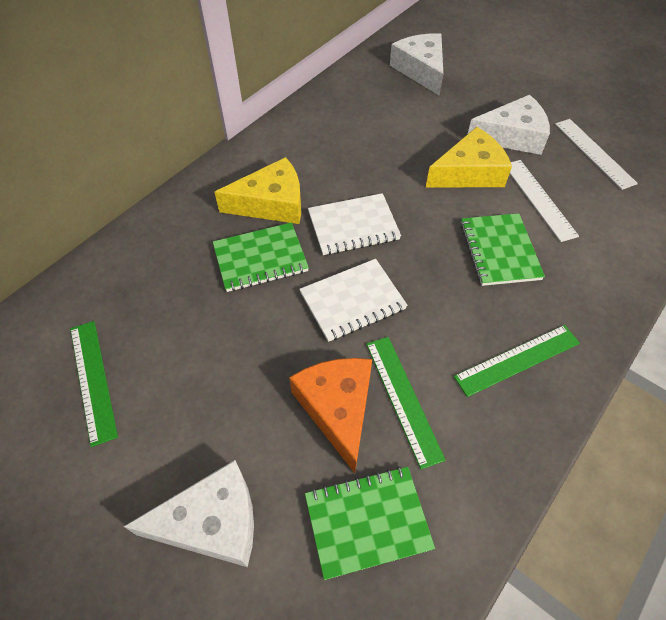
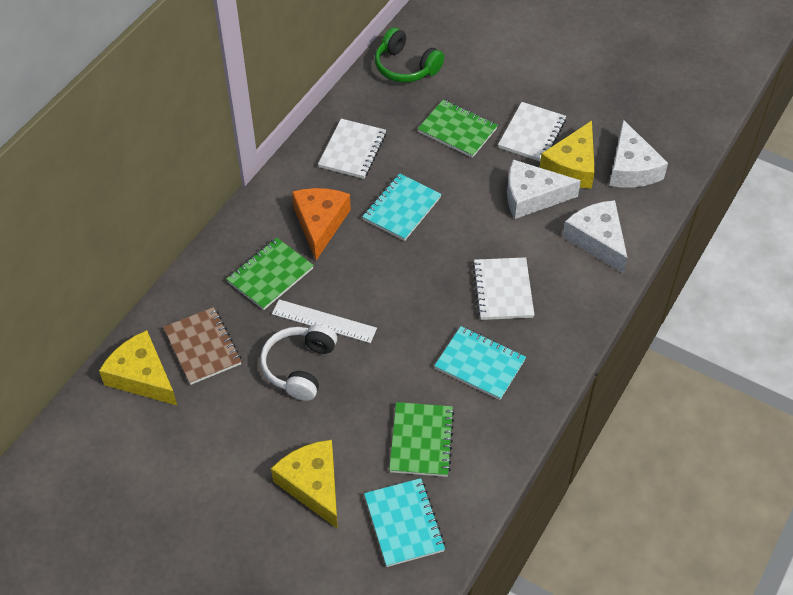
brown notebook: 0 -> 1
green headphones: 0 -> 1
green ruler: 3 -> 0
turquoise notebook: 0 -> 3
white headphones: 0 -> 1
white notebook: 2 -> 3
white ruler: 2 -> 1
yellow cheese: 2 -> 3

